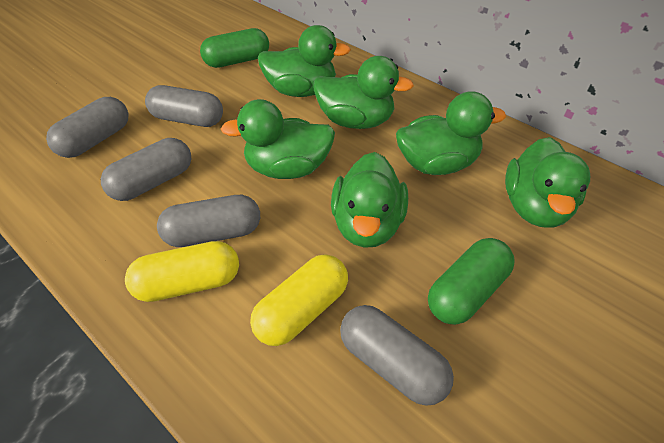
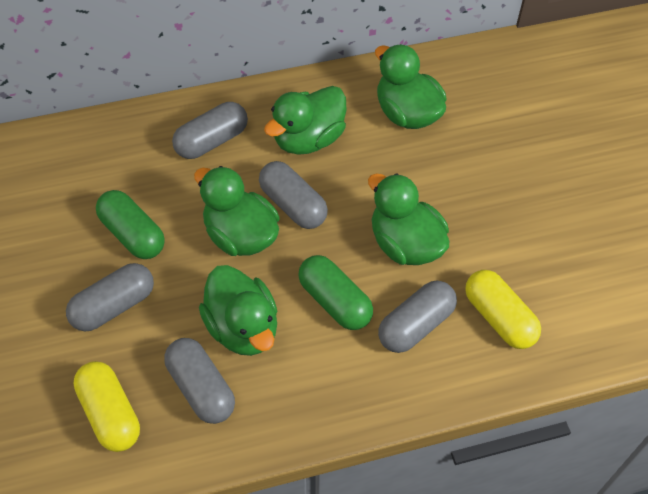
green duck: 6 -> 5

